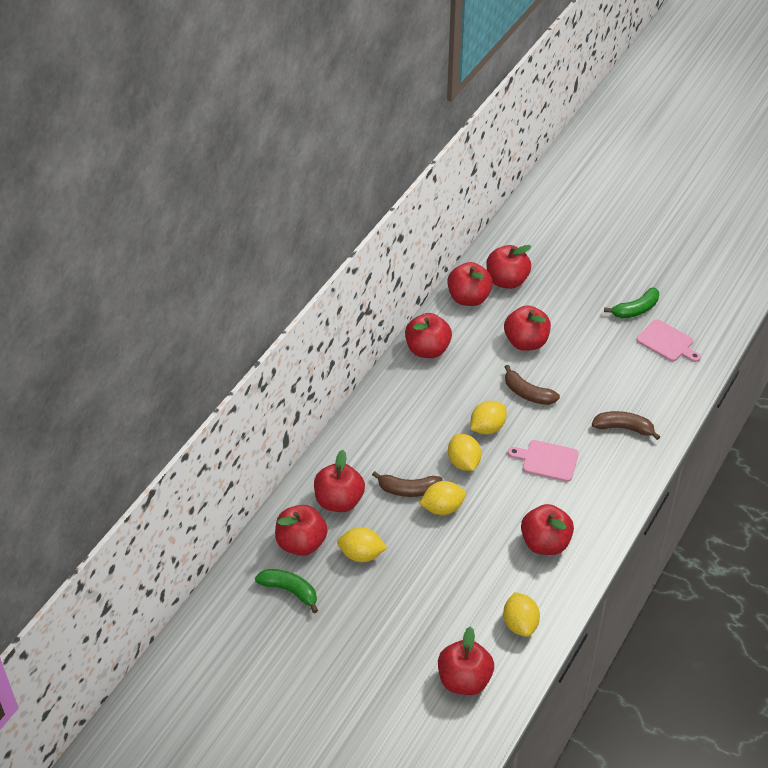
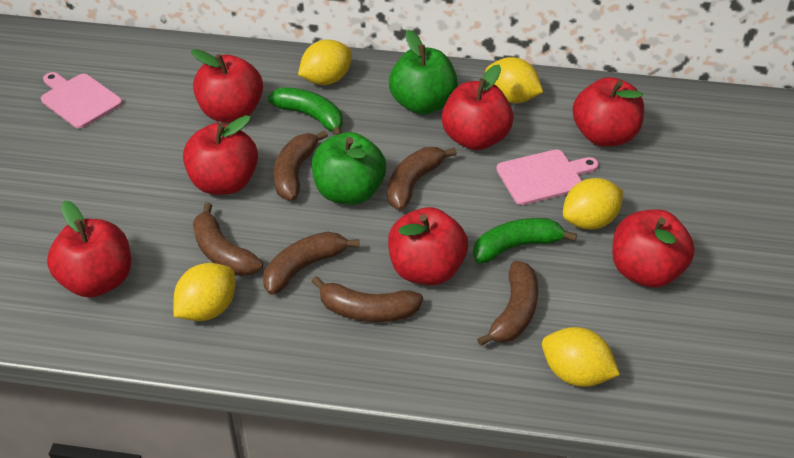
brown banana: 3 -> 6
green apple: 0 -> 2
red apple: 8 -> 7

